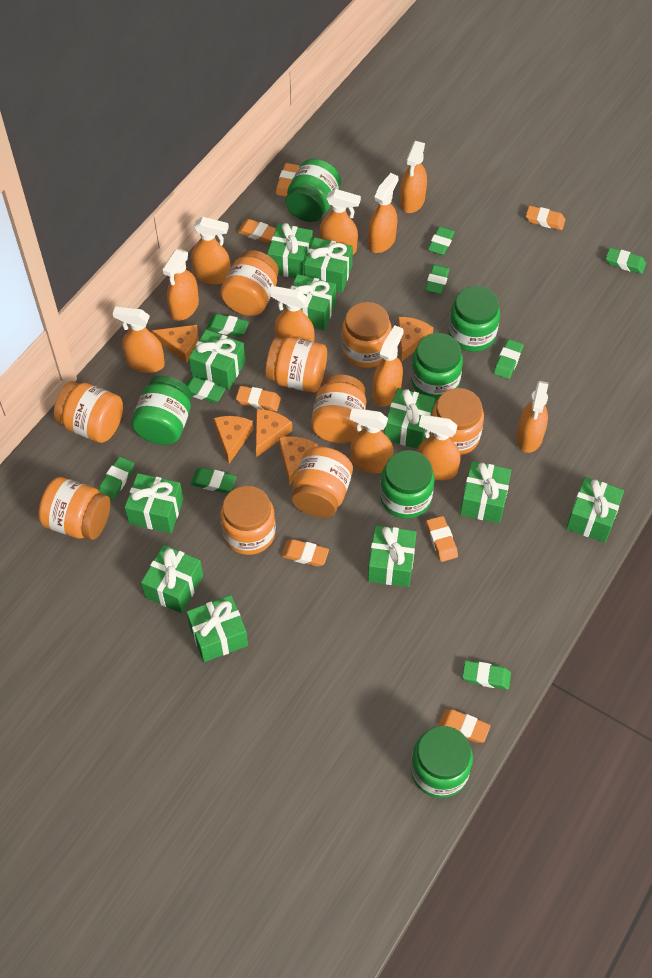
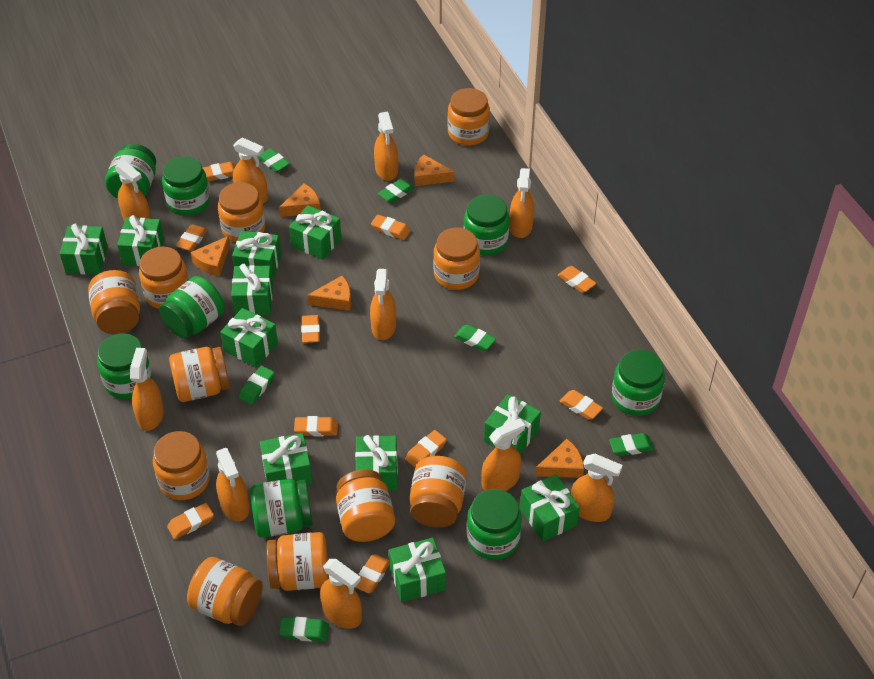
green eraser: 9 -> 6
green jar: 6 -> 8
orange eraser: 7 -> 10
orange jar: 9 -> 11
orange spray bottle: 11 -> 10

